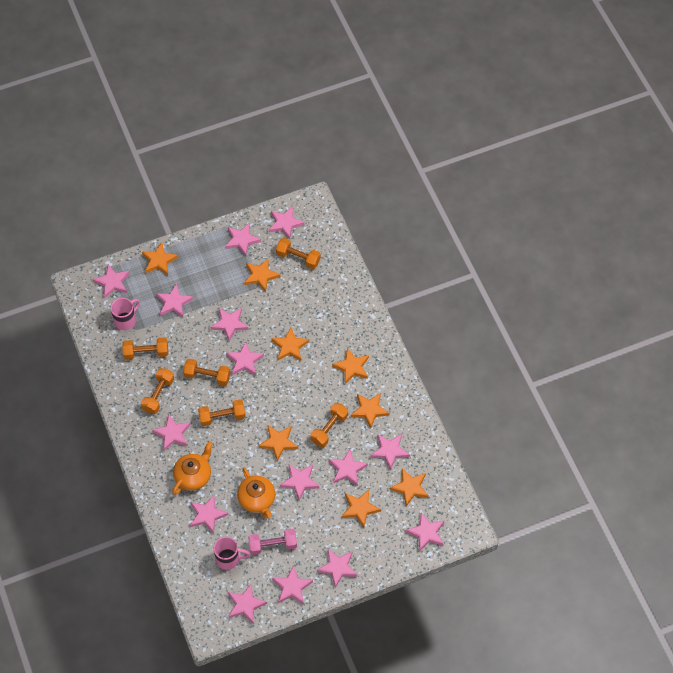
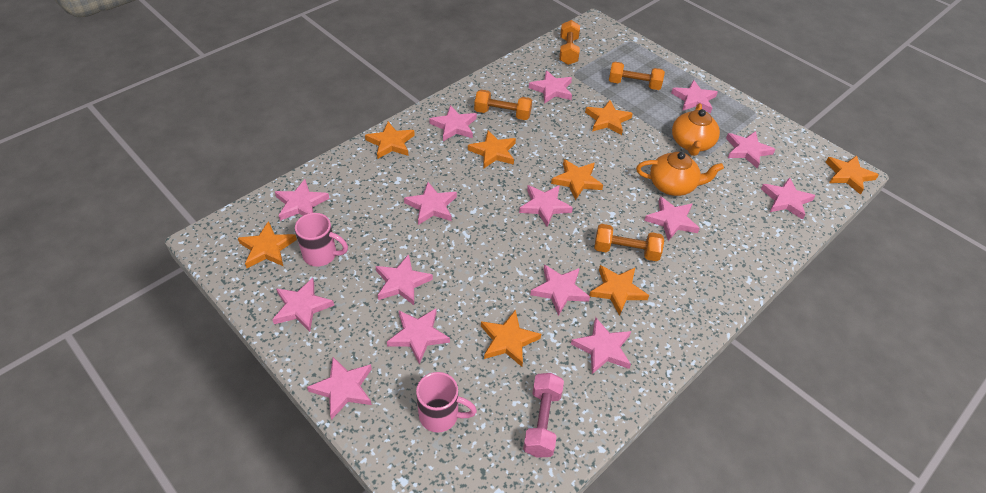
orange dumbbell: 6 -> 4

